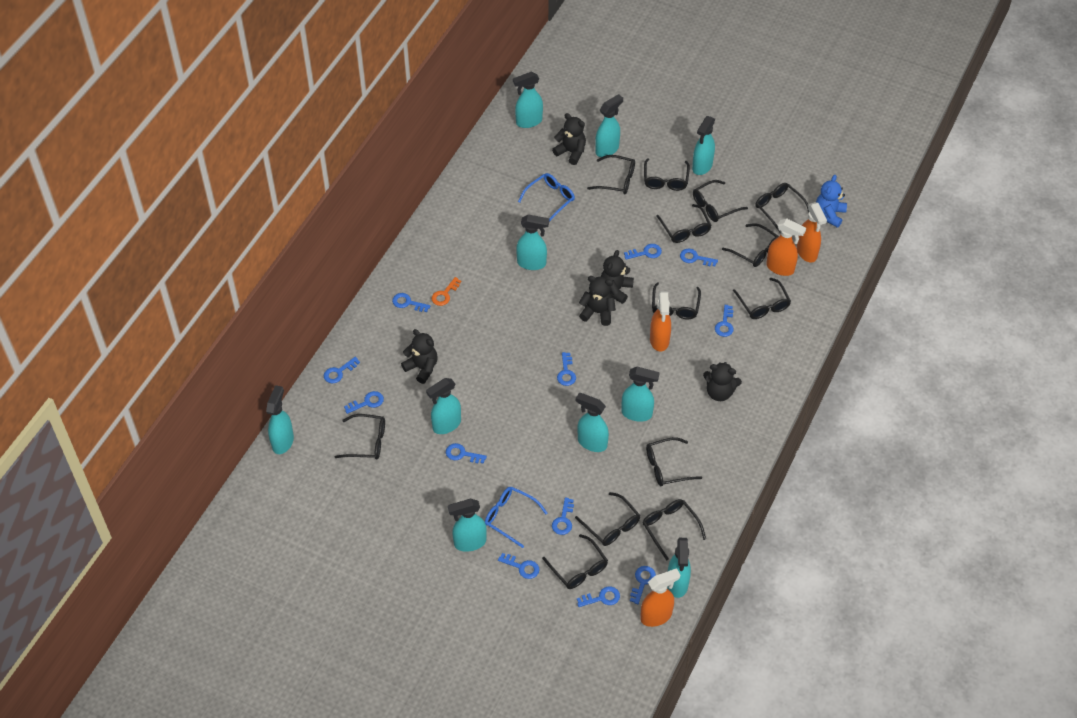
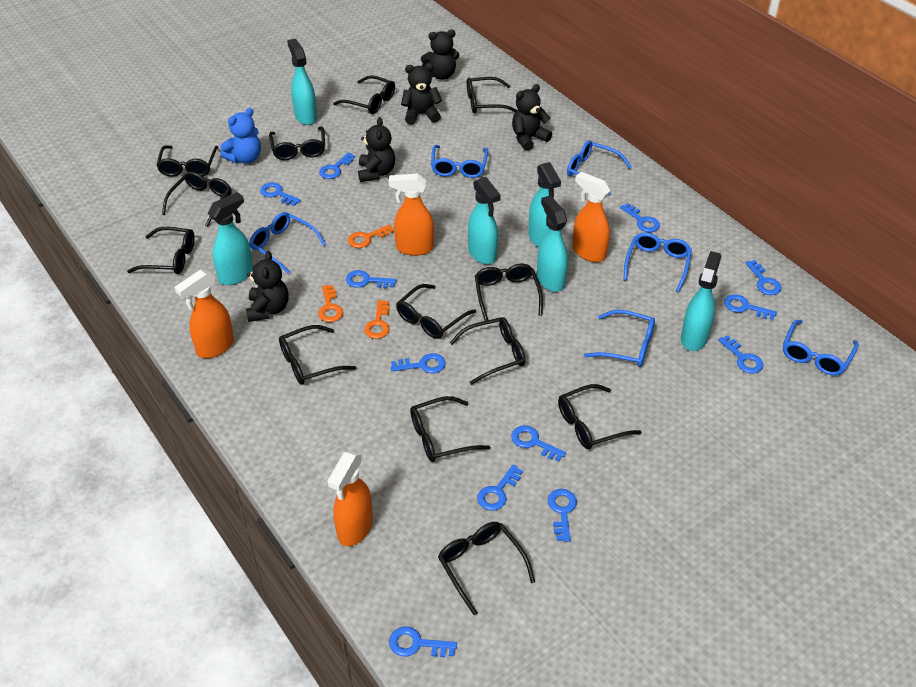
blue glasses: 2 -> 6
orange key: 1 -> 3
turquoise spray bottle: 10 -> 6

